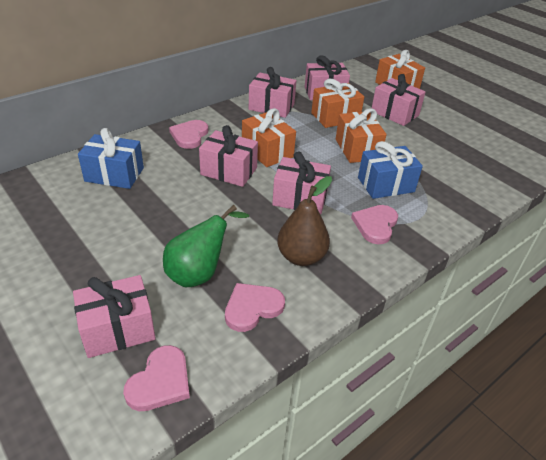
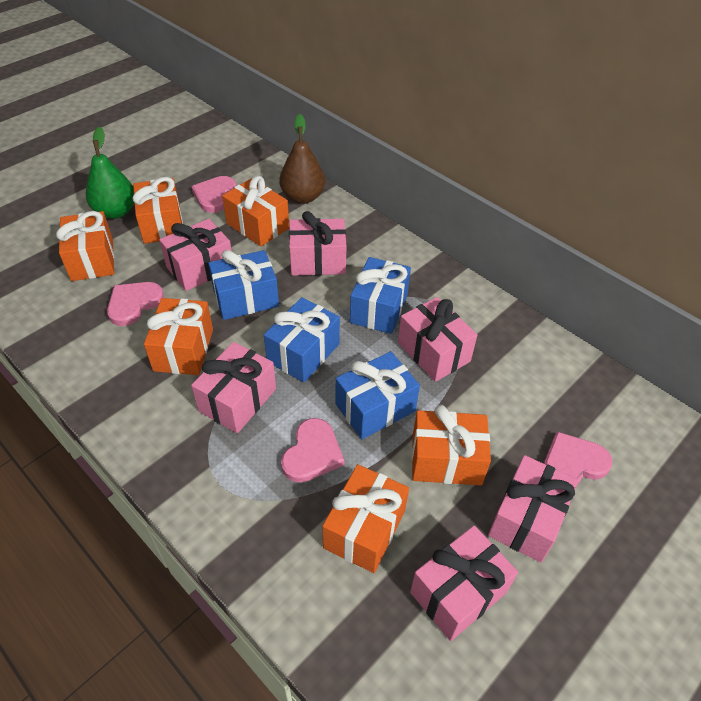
blue gift: 2 -> 4
orange gift: 4 -> 6

